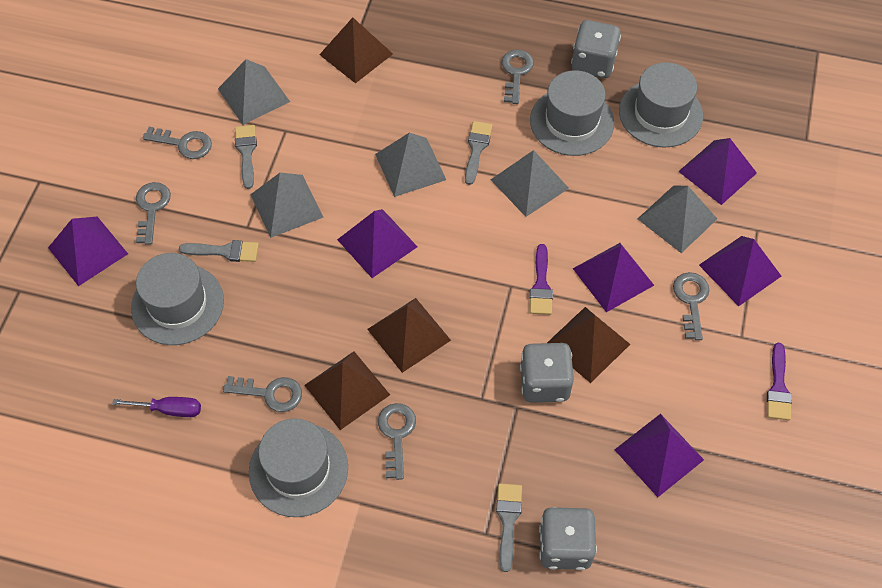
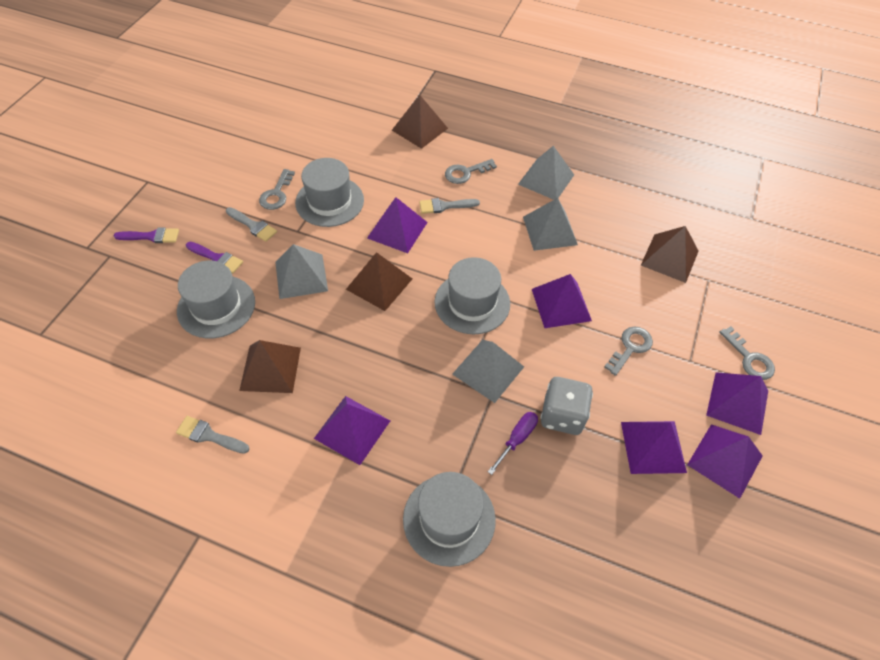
grey brush: 4 -> 3
grey dice: 3 -> 1
grey key: 6 -> 4
grey pyramid: 5 -> 4

